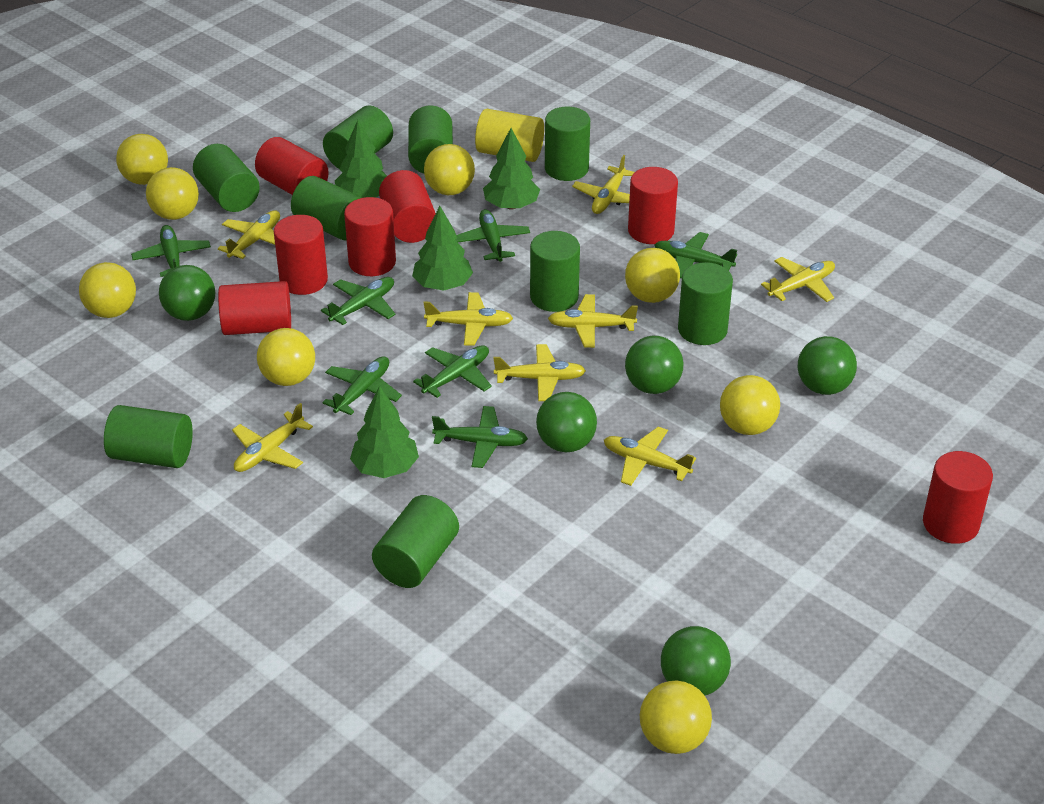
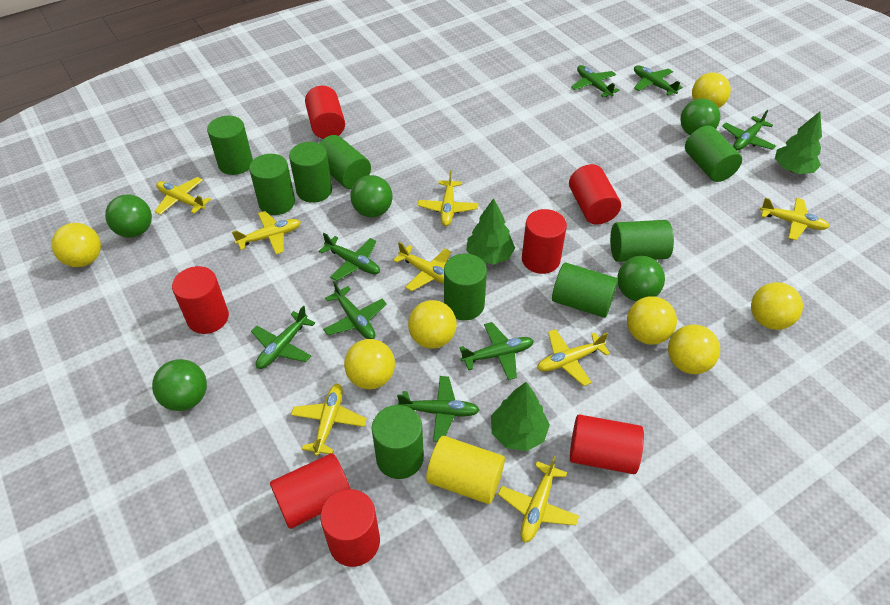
green plane: 7 -> 8
green tree: 4 -> 3
yellow ball: 8 -> 7

